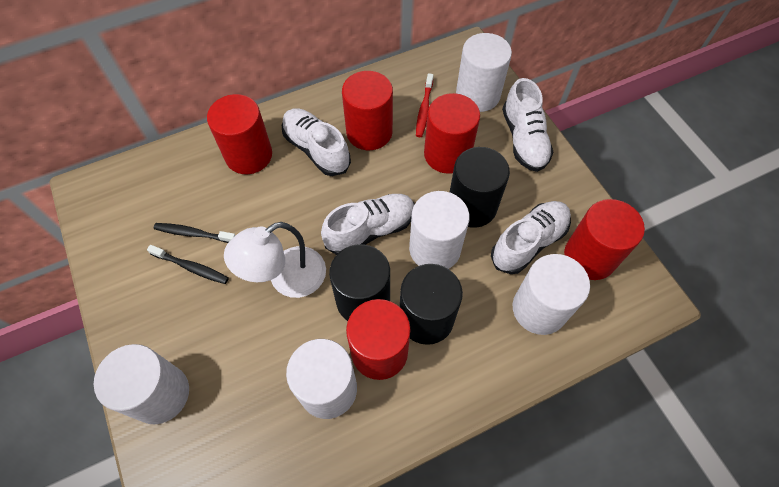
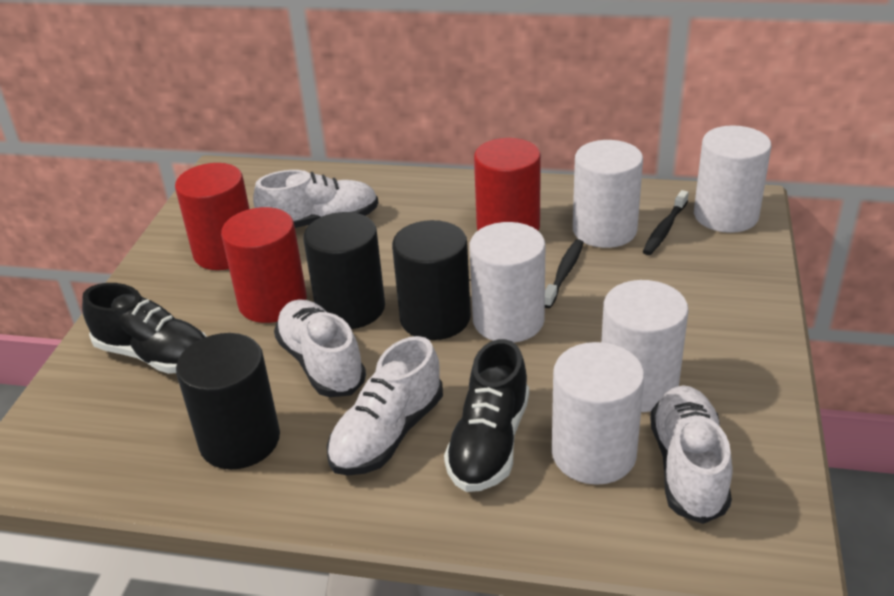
black shoe: 0 -> 2
red cylinder: 5 -> 3
red toothbrush: 1 -> 0
white lamp: 1 -> 0

